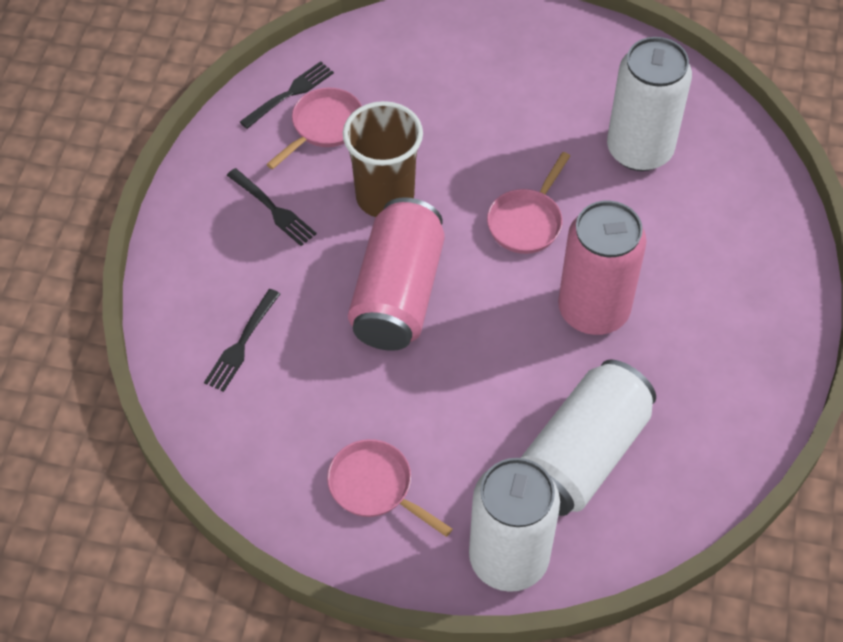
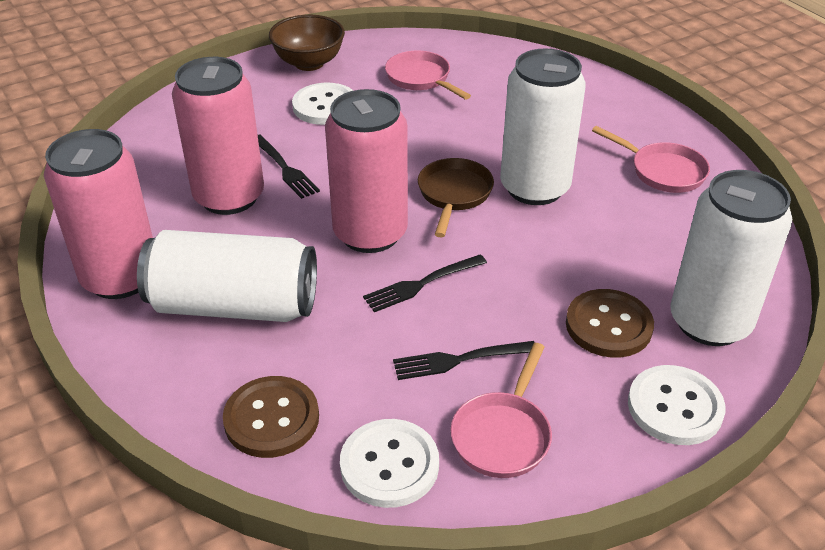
brown bowl: 0 -> 1
brown button: 0 -> 2
brown cup: 1 -> 0
brown pan: 0 -> 1
pink can: 2 -> 3
white button: 0 -> 3

